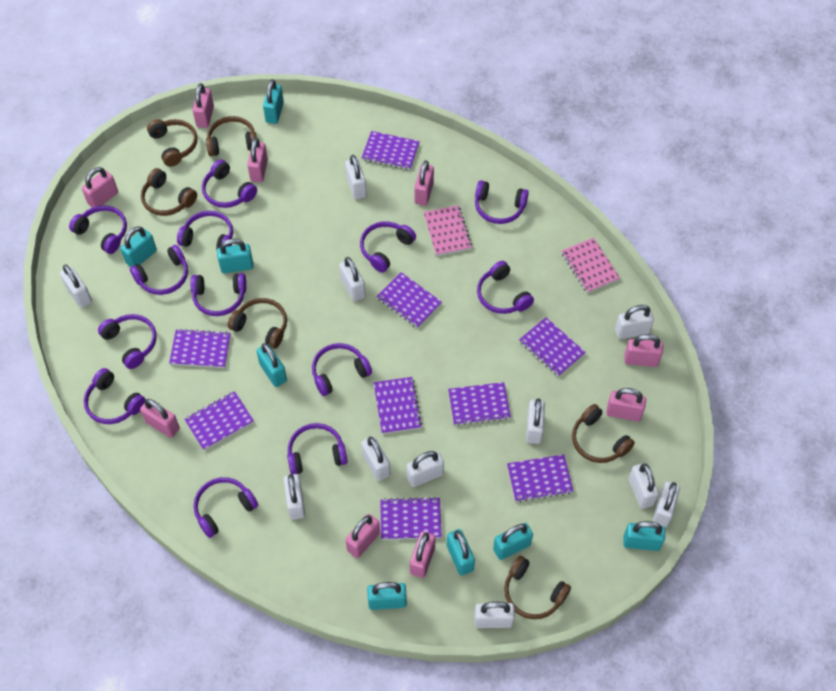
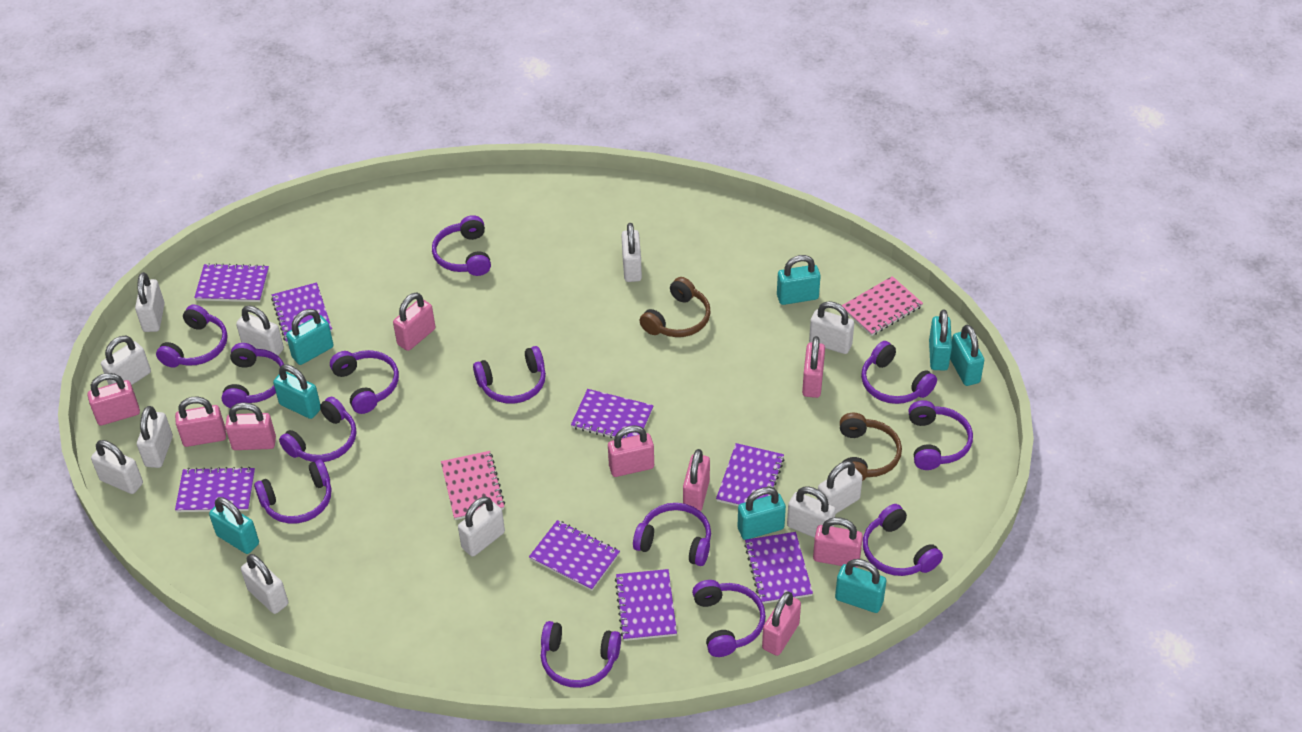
brown headphones: 6 -> 2
purple notebook: 9 -> 8

